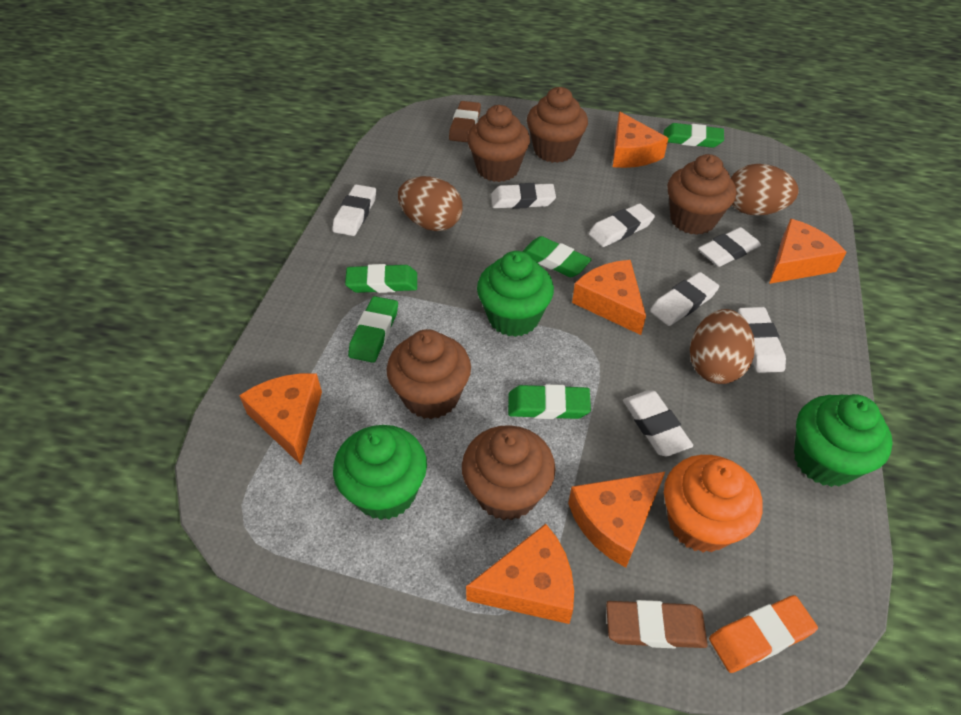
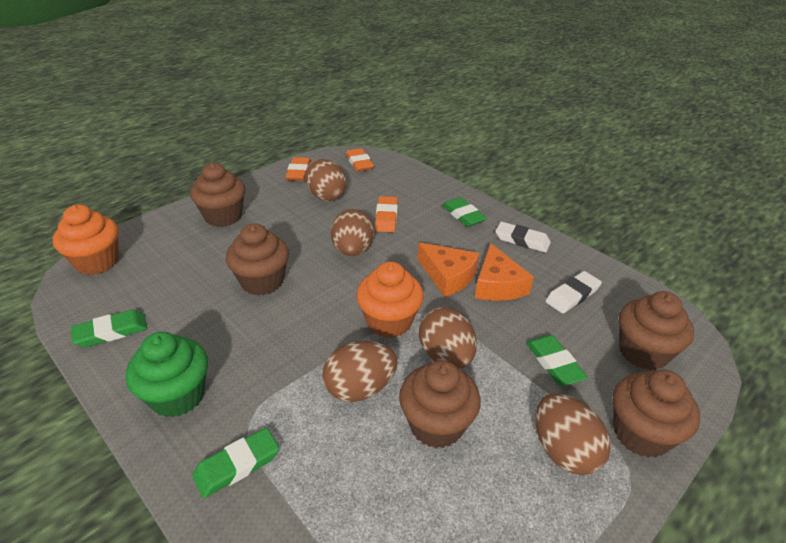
brown egg: 3 -> 5
brown eraser: 2 -> 0
green cupcake: 3 -> 1
green eraser: 5 -> 4
orange cheese: 6 -> 2
orange cupcake: 1 -> 2
orange eraser: 1 -> 3
white eraser: 7 -> 2

